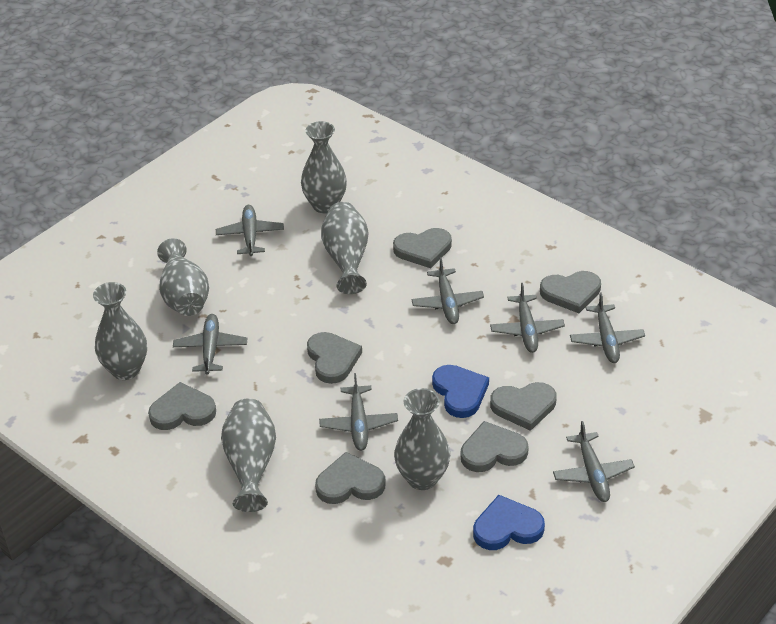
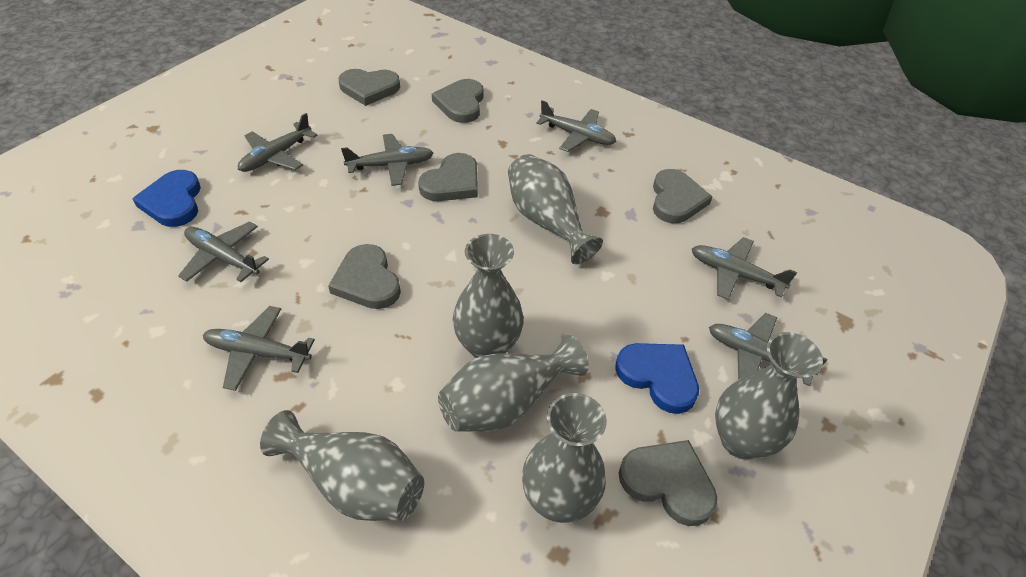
grey heart: 7 -> 6

